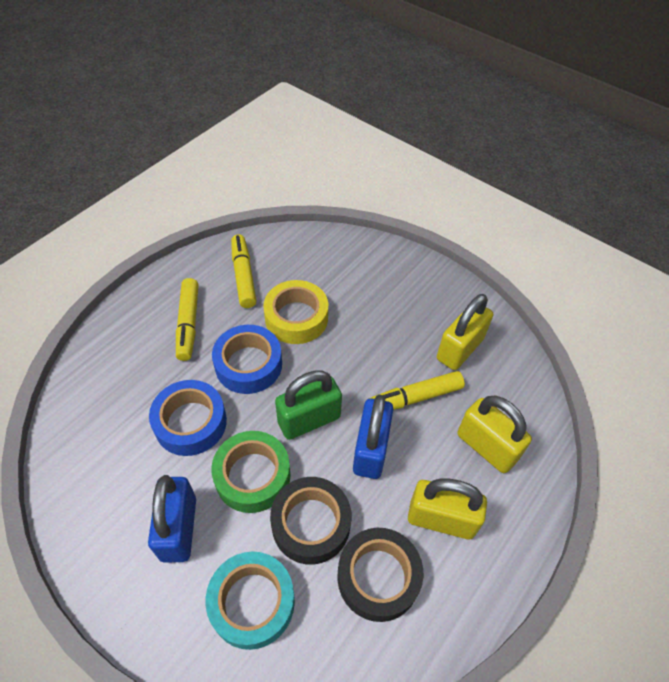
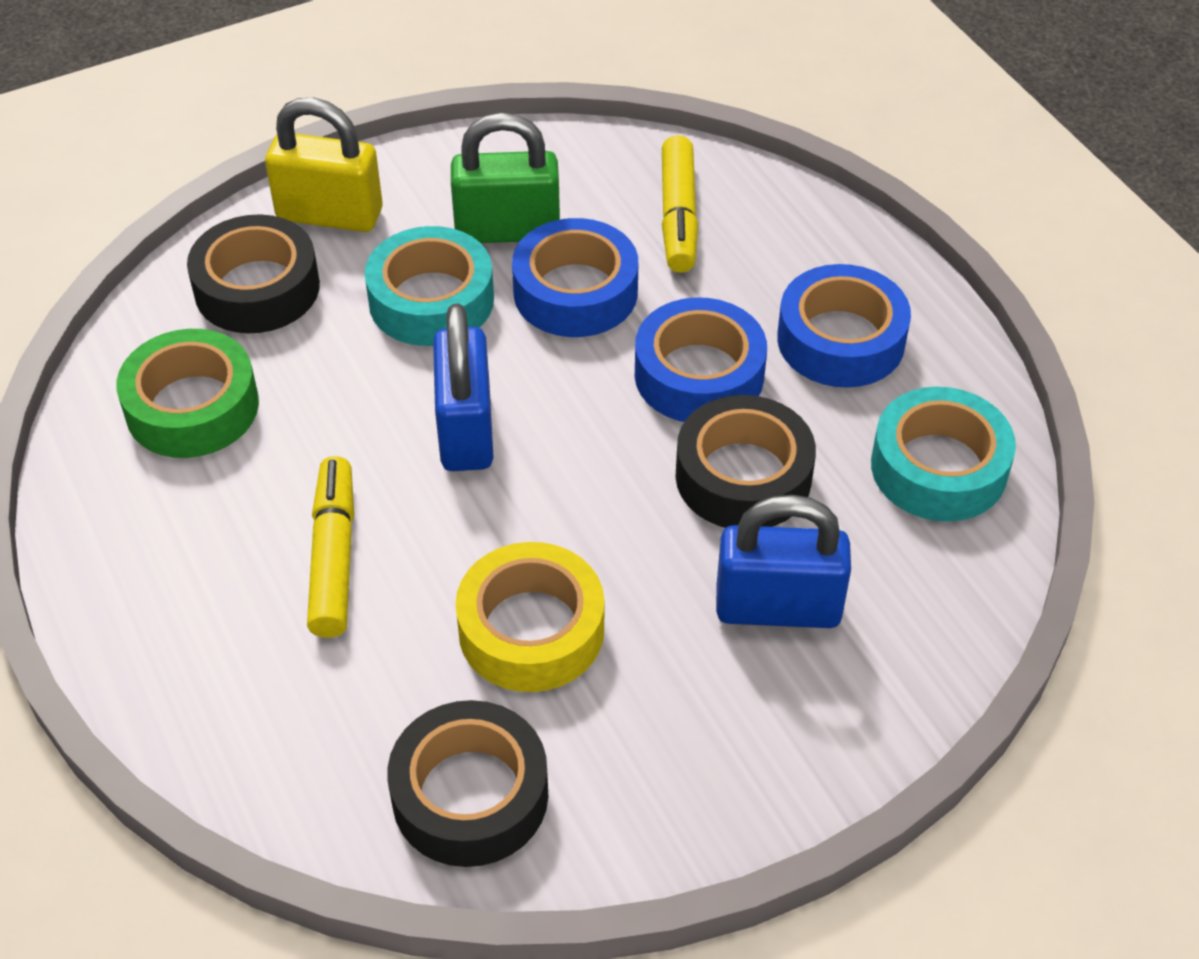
black tape: 2 -> 3
blue tape: 2 -> 3
turquoise tape: 1 -> 2
yellow marker: 3 -> 2
yellow padlock: 3 -> 1

